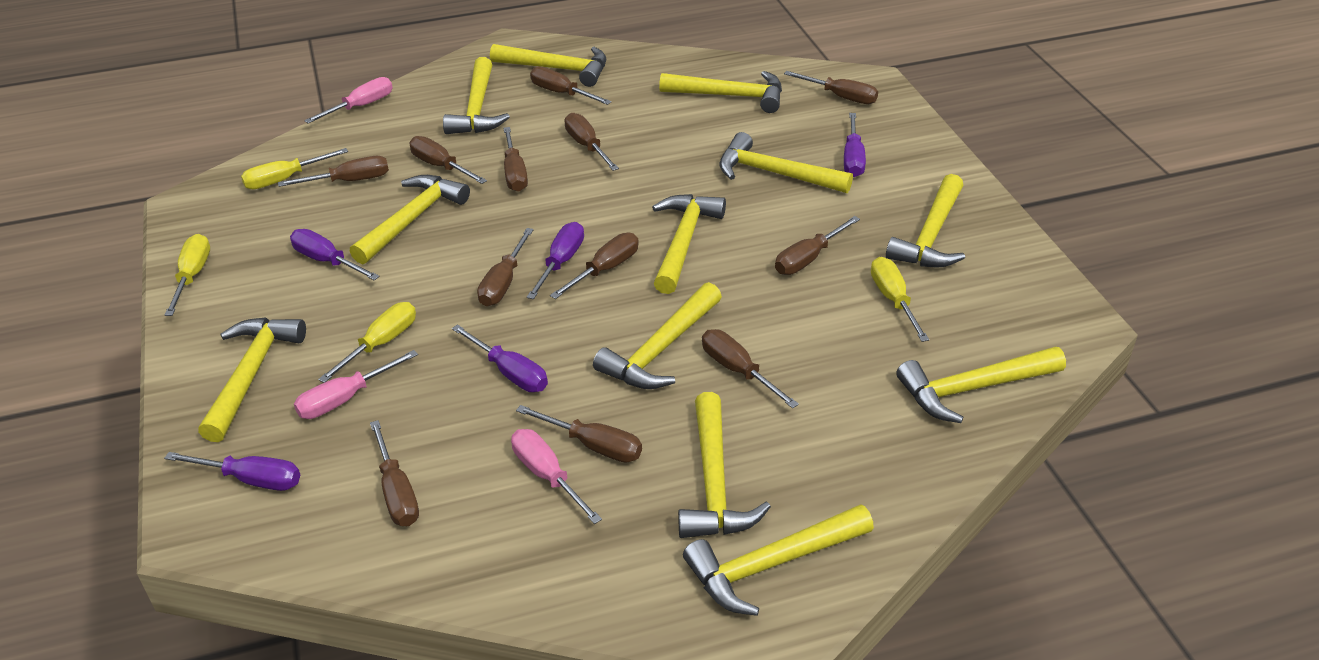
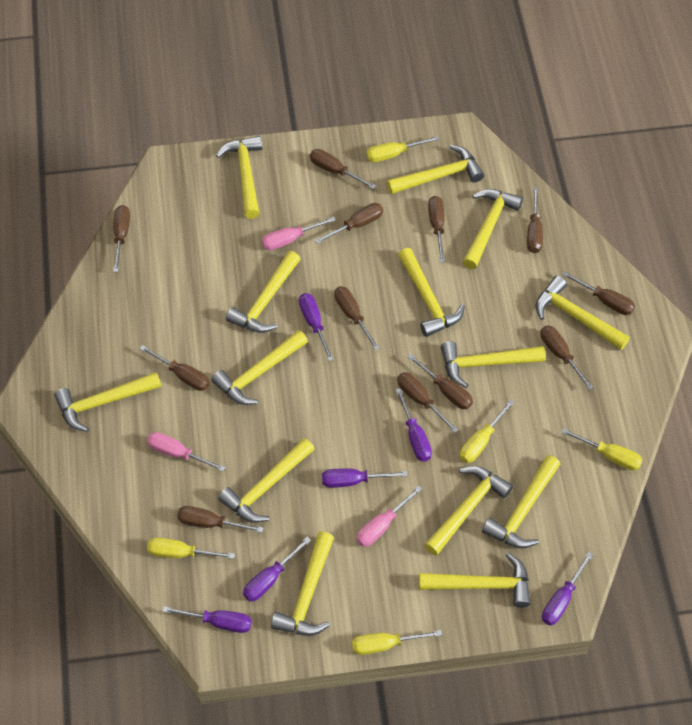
purple screwdriver: 5 -> 6
yellow hammer: 12 -> 14
yellow screwdriver: 4 -> 5

